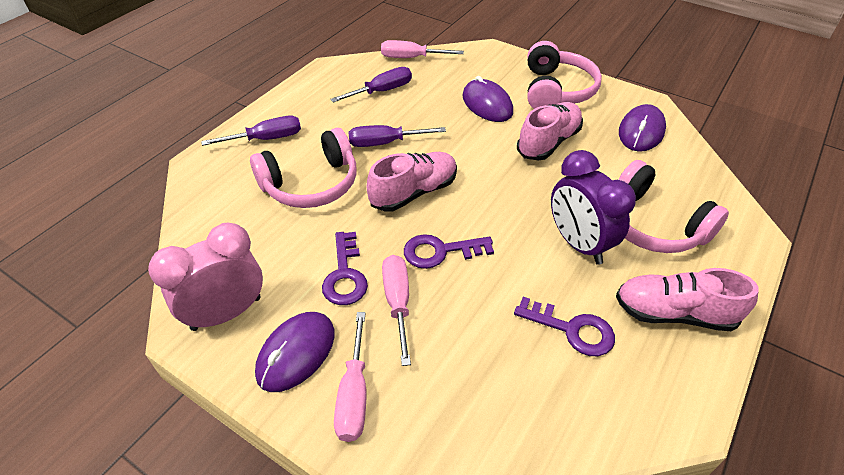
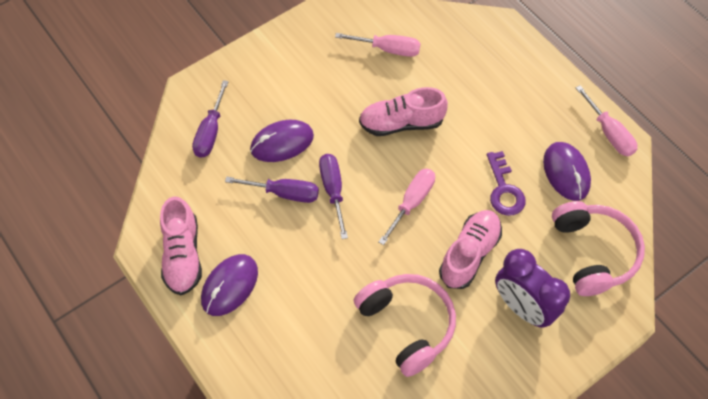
pink clock: 1 -> 0
pink headphones: 3 -> 2
purple key: 3 -> 1

